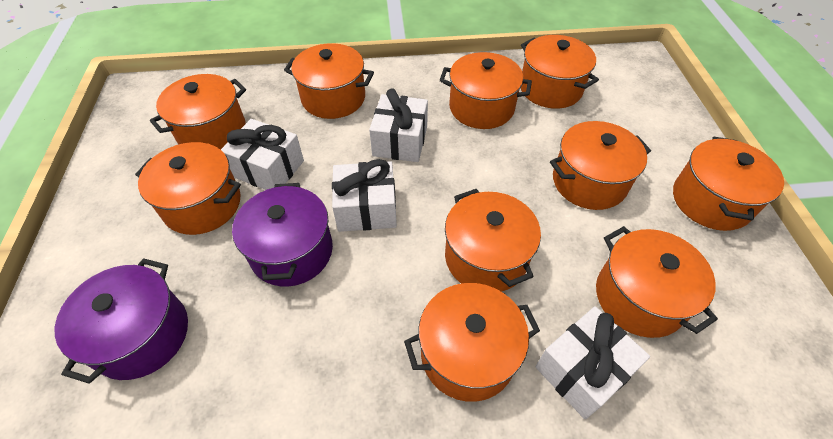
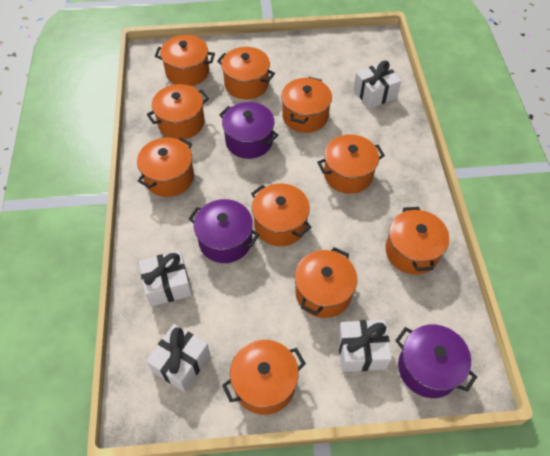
purple pot: 2 -> 3

